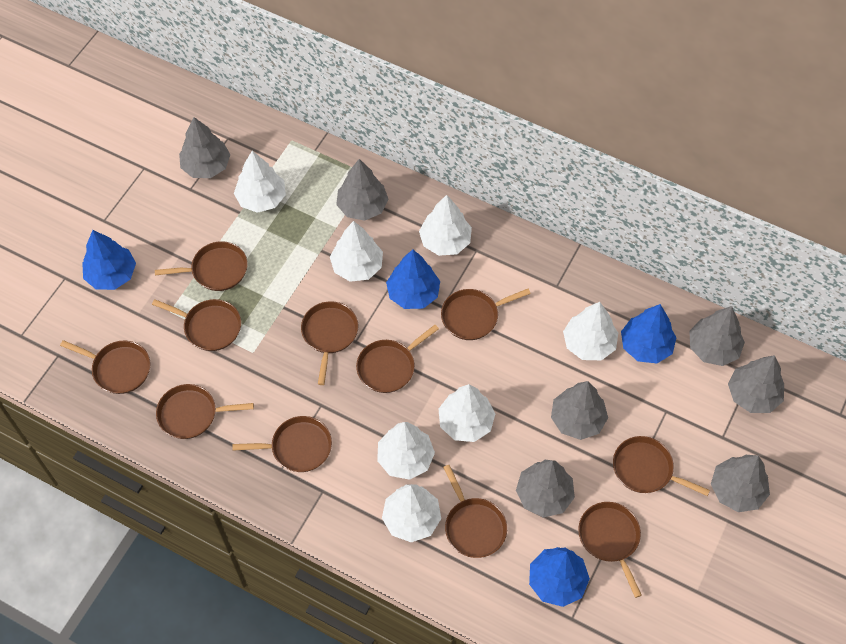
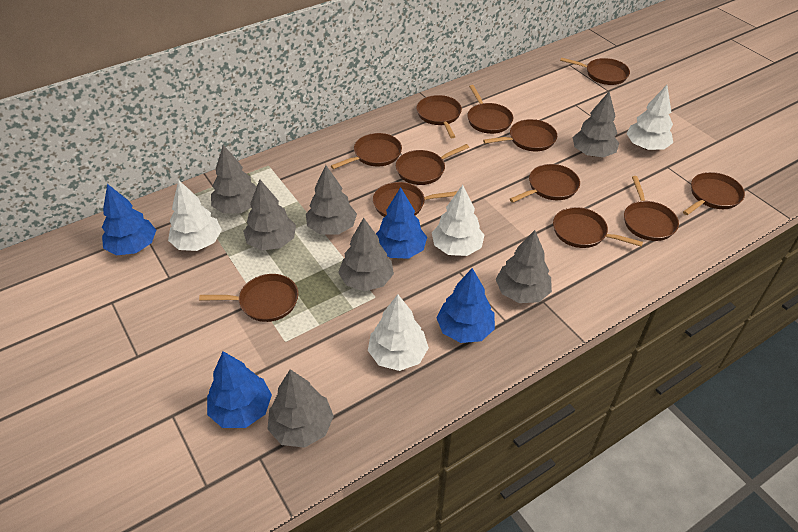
brown pan: 11 -> 12
white tree: 7 -> 4

